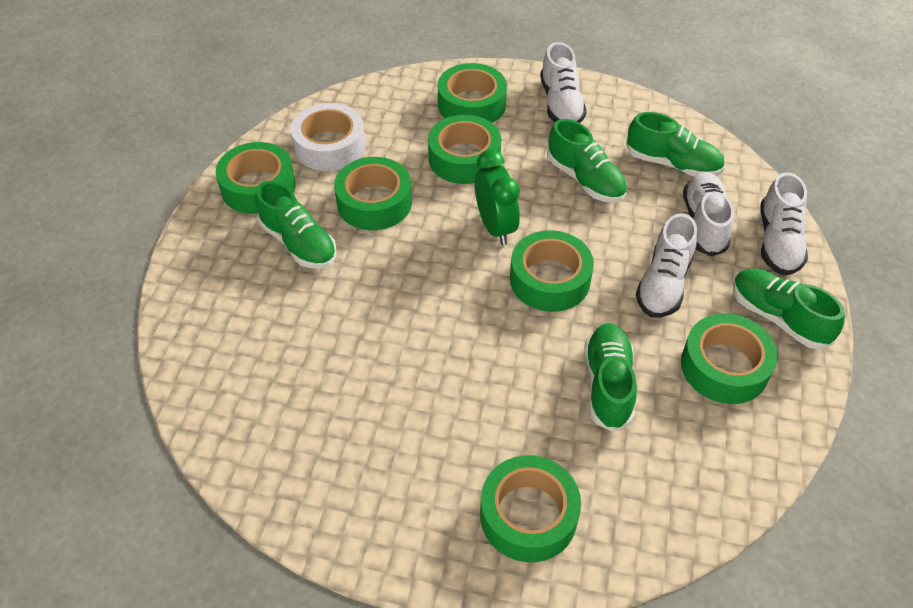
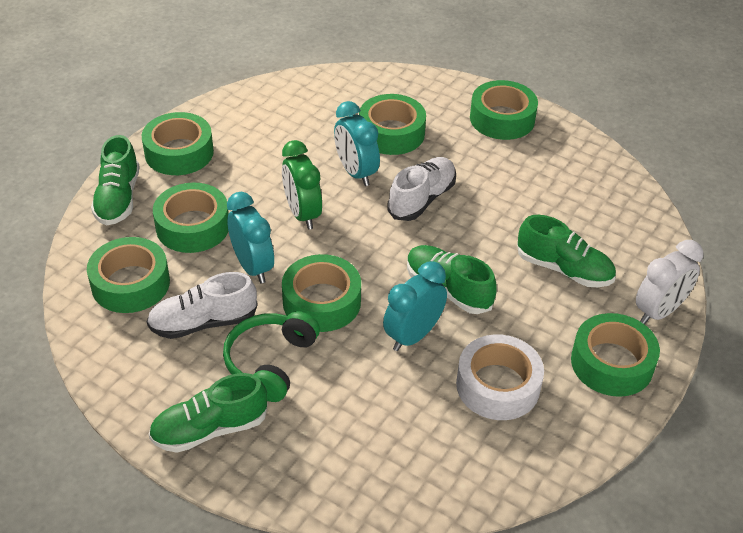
green headphones: 0 -> 1
green shoe: 5 -> 4
turquoise clock: 0 -> 3
white clock: 0 -> 1
white shoe: 4 -> 2

